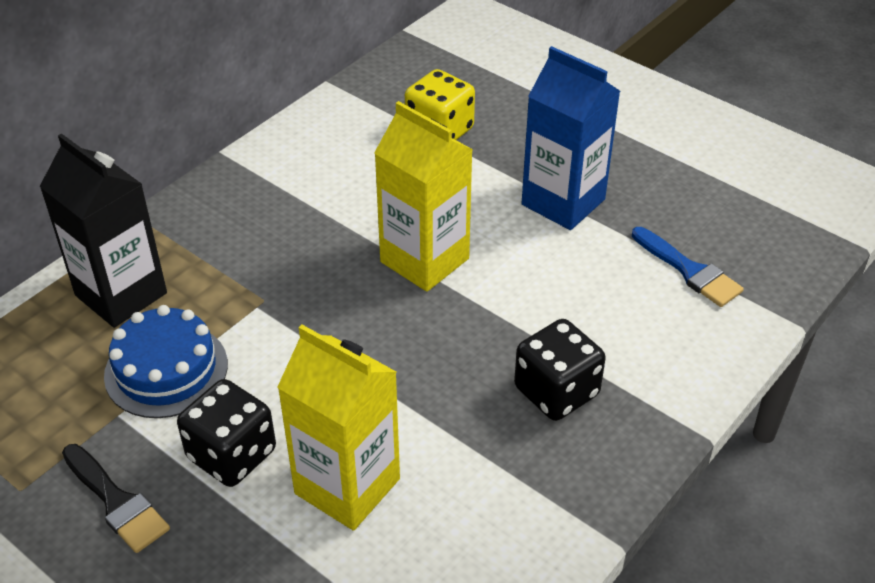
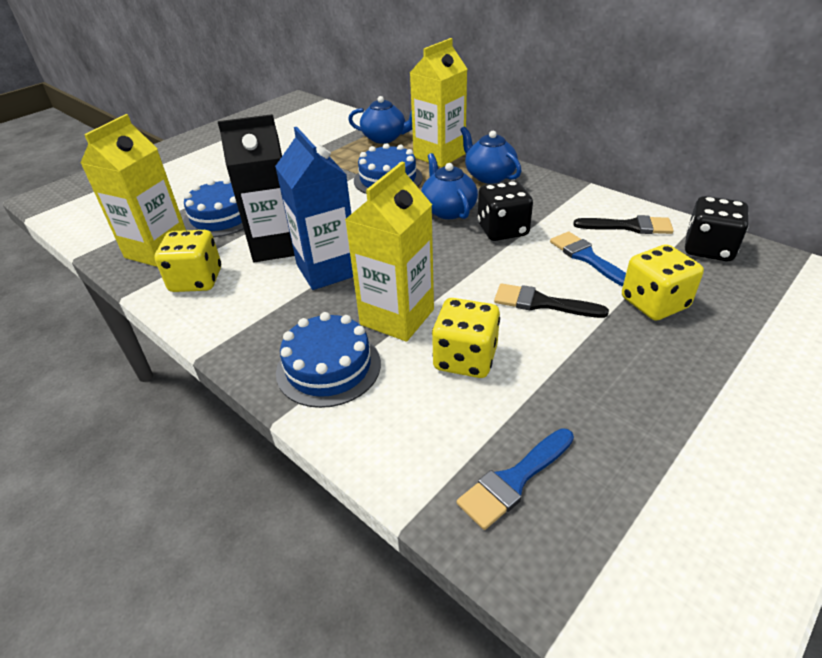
black brush: 1 -> 2
blue brush: 1 -> 2
blue cake: 1 -> 3
blue teapot: 0 -> 3
yellow carton: 2 -> 3
yellow dice: 1 -> 3

